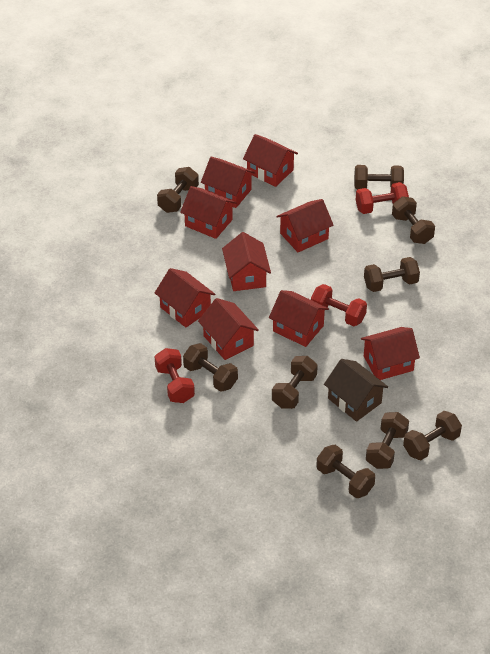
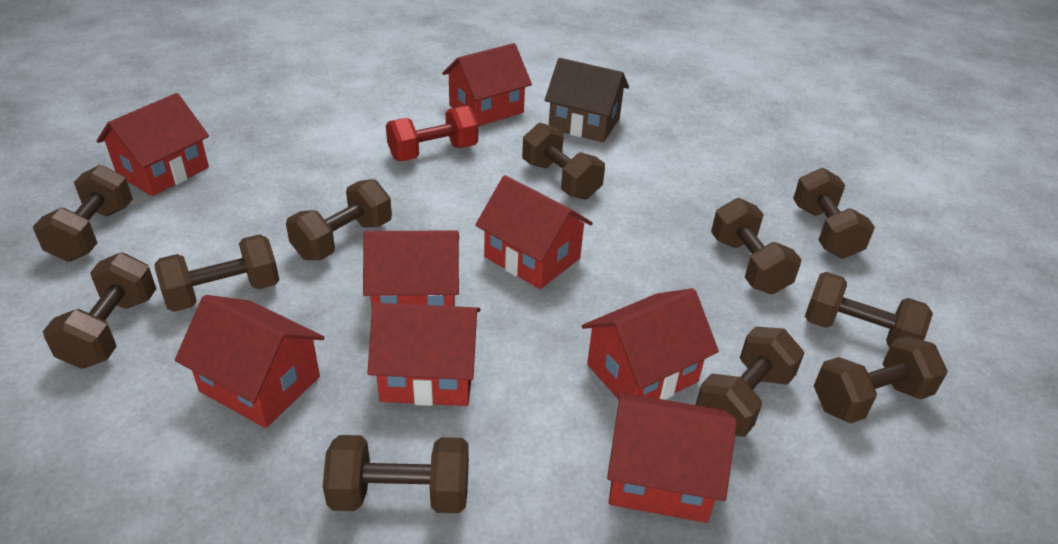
brown dumbbell: 9 -> 11
red dumbbell: 3 -> 1
red house: 9 -> 8

